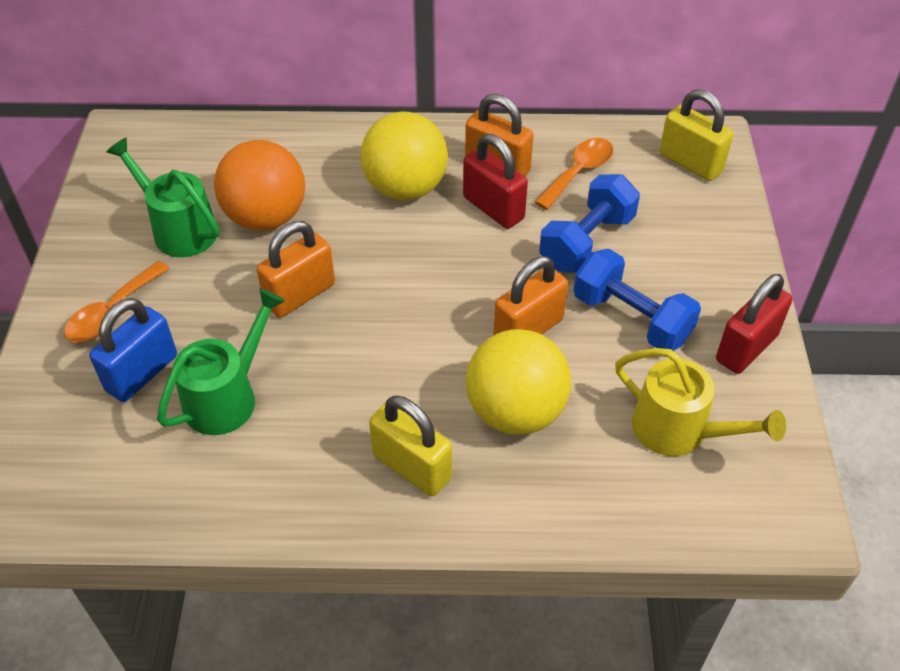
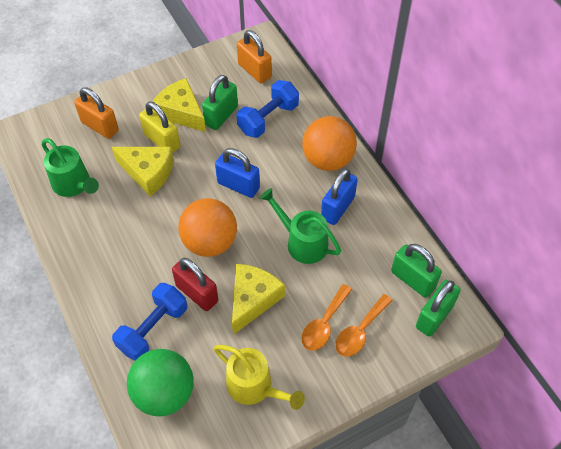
blue padlock: 1 -> 2
green ball: 0 -> 1
green padlock: 0 -> 3
orange ball: 1 -> 2
orange padlock: 3 -> 2
red padlock: 2 -> 1
yellow ball: 2 -> 0
yellow cheese: 0 -> 3
yellow padlock: 2 -> 1

